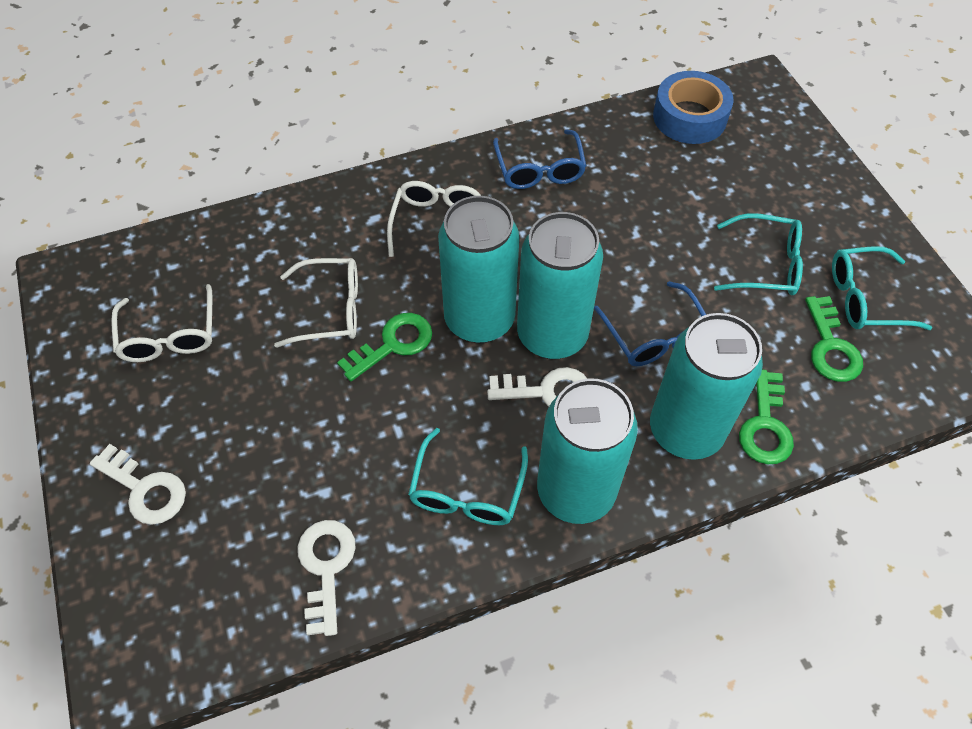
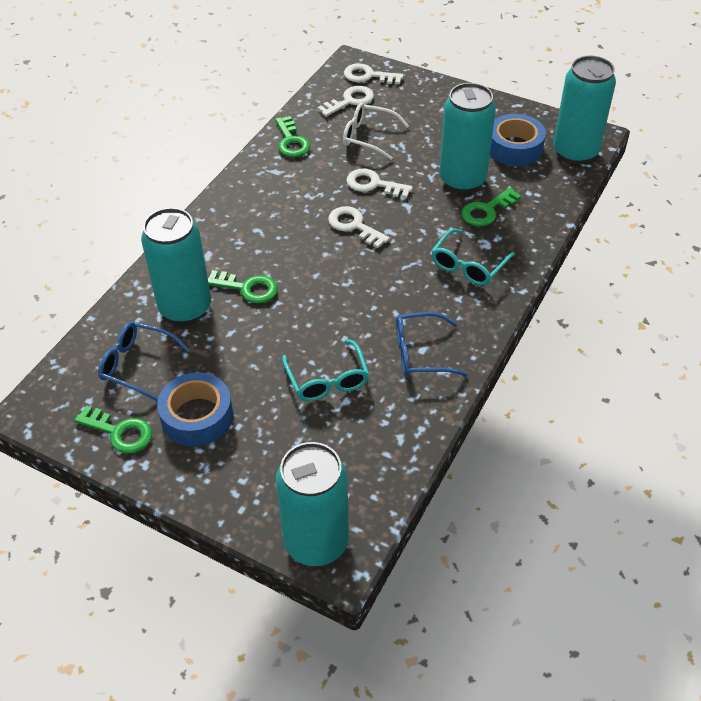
blue tape: 1 -> 2
green key: 3 -> 4
turquoise glasses: 3 -> 2
white glasses: 3 -> 1
white key: 3 -> 4

